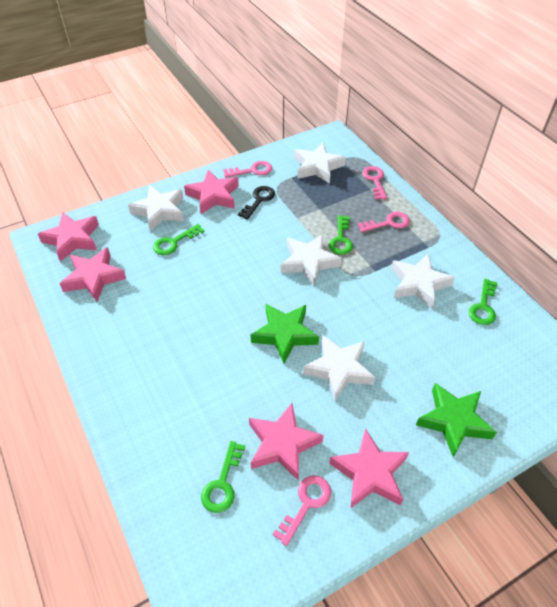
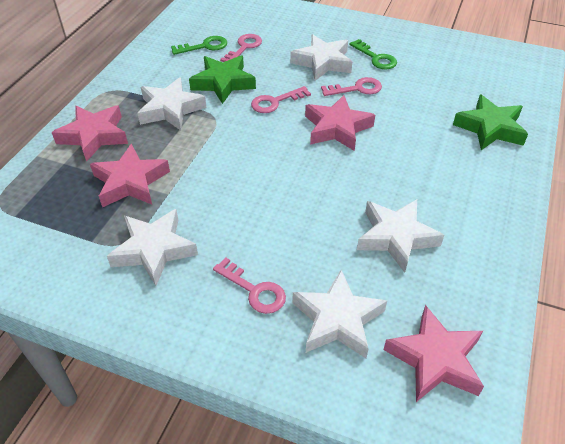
black key: 1 -> 0
green key: 4 -> 2
pink star: 5 -> 4

